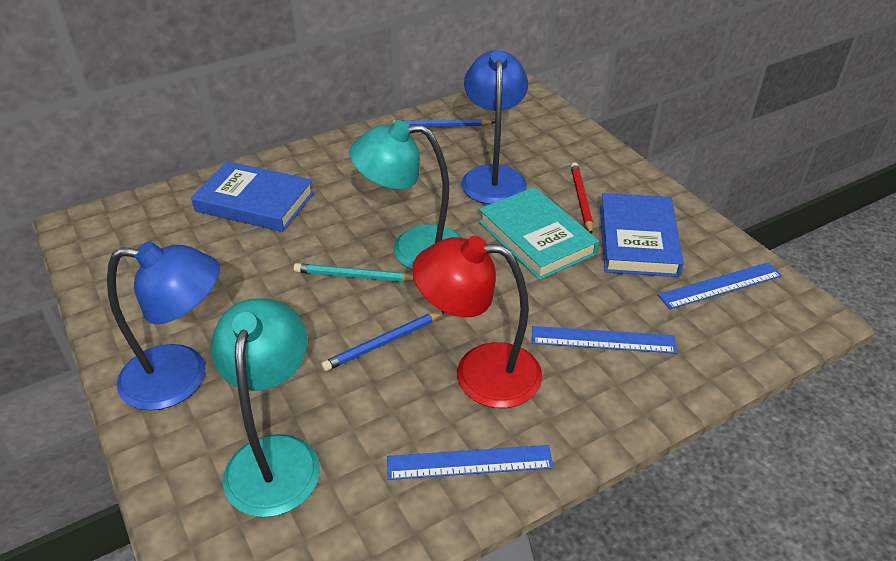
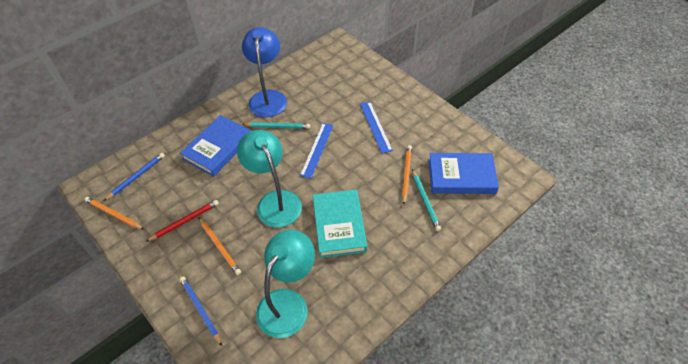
blue lamp: 2 -> 1
blue ruler: 3 -> 2
orange pencil: 0 -> 3
red lamp: 1 -> 0
turquoise pencil: 1 -> 2

